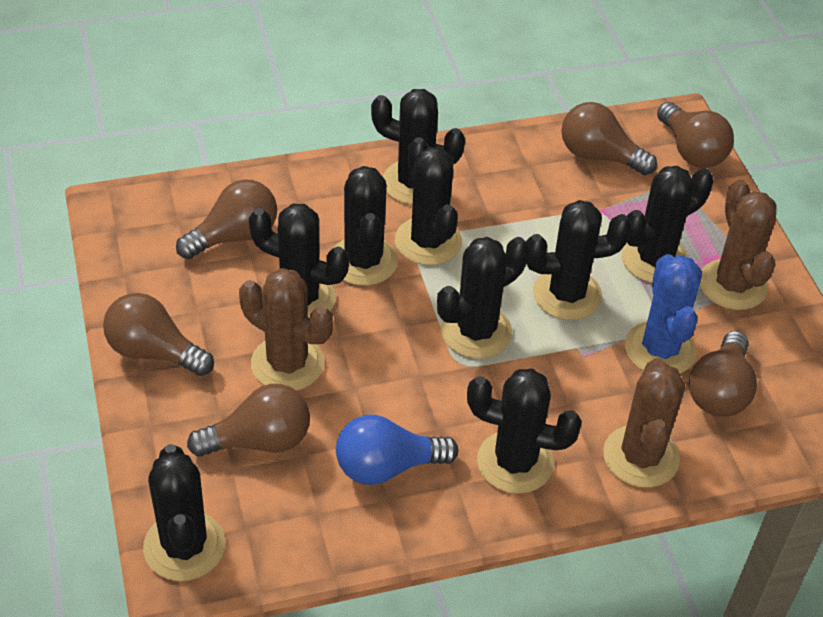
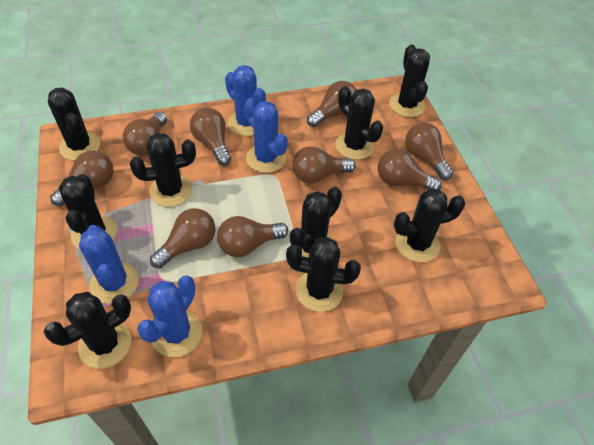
blue cactus: 1 -> 4
blue light bulb: 1 -> 0
brown cactus: 3 -> 0
brown light bulb: 6 -> 9

